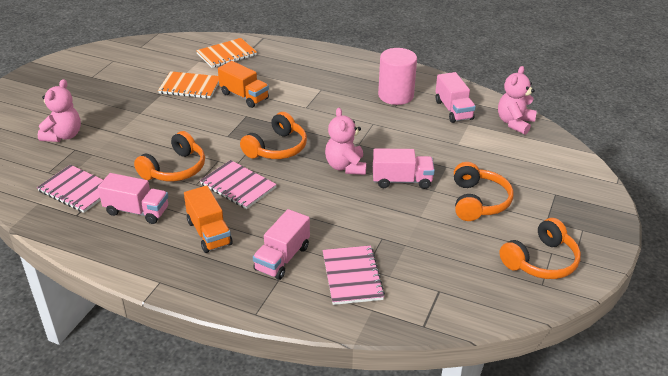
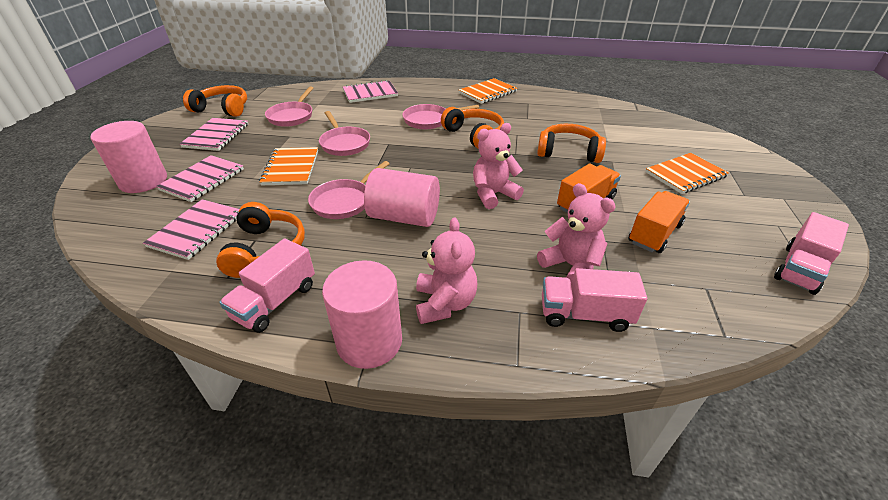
orange notebook: 2 -> 3
pink cylinder: 1 -> 3
pink notebook: 3 -> 4
pink pan: 0 -> 4
pink truck: 4 -> 3

